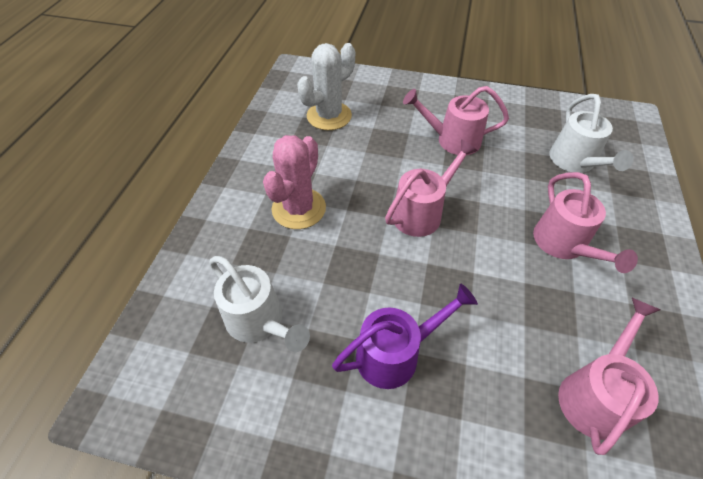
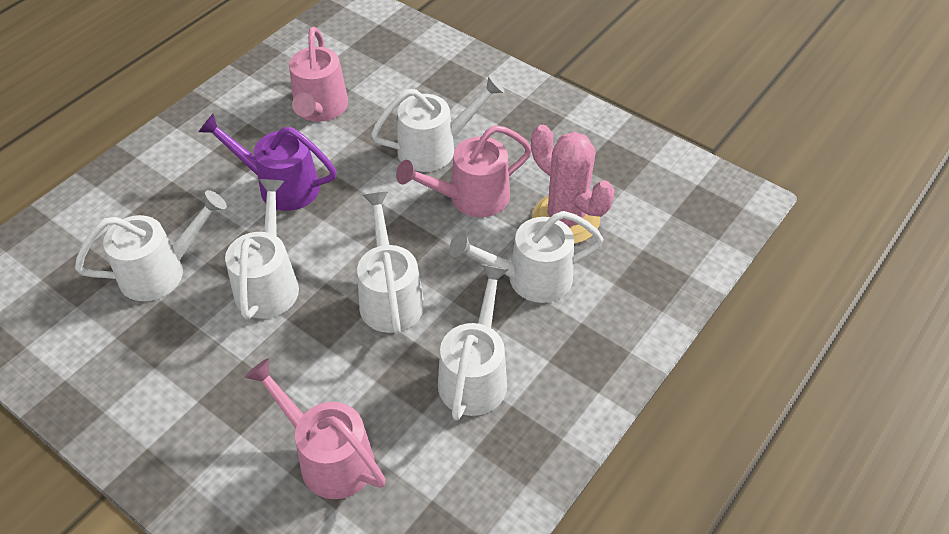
pink watering can: 4 -> 3
white cactus: 1 -> 0
white watering can: 2 -> 6

